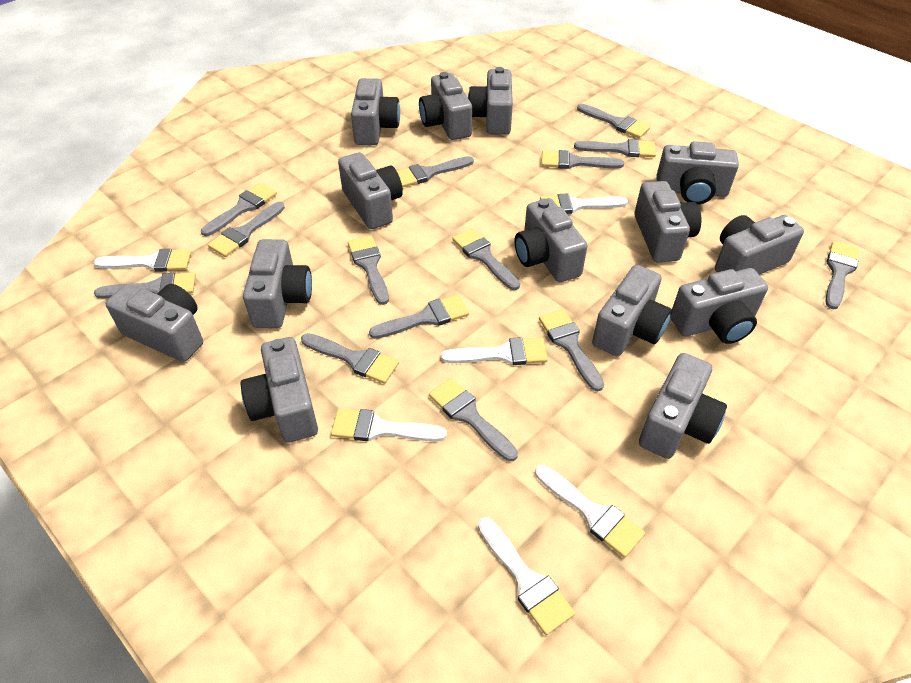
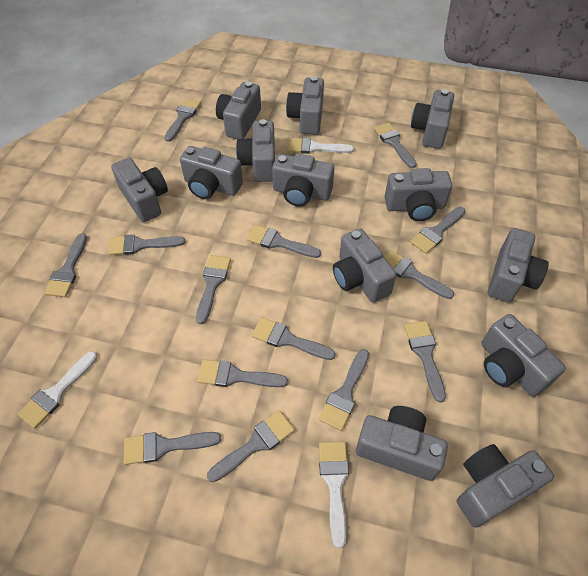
grey camera: 14 -> 13
white brush: 6 -> 3

